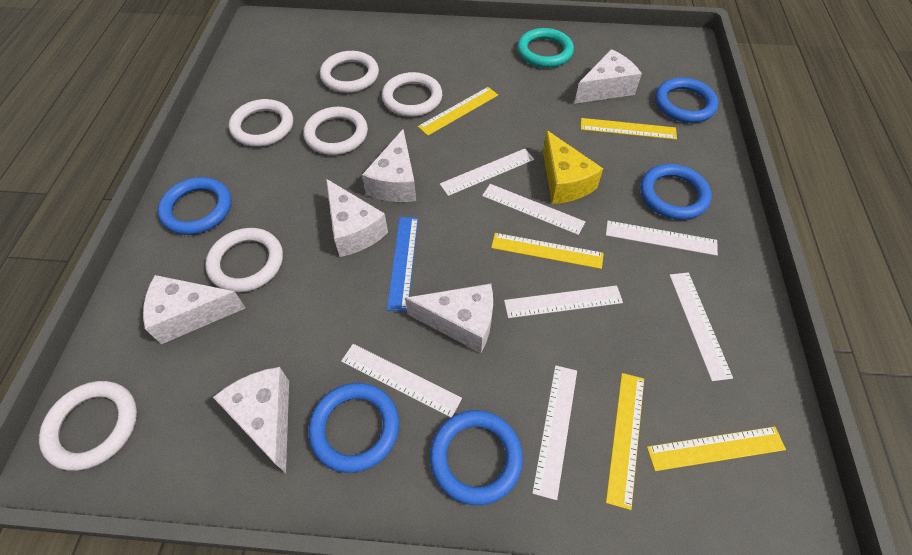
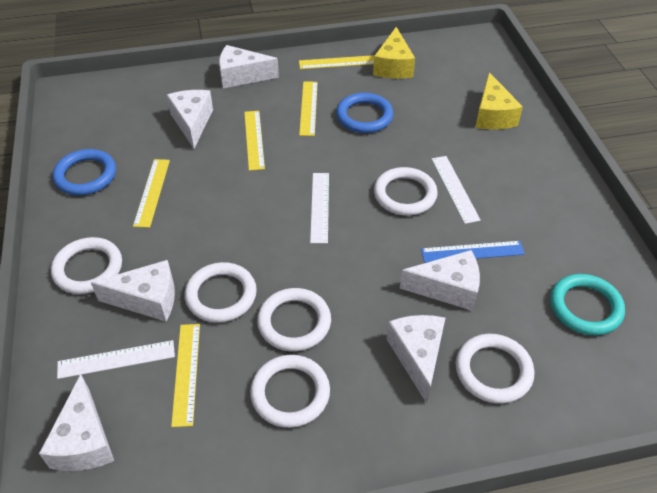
blue ring: 5 -> 2
white ruler: 7 -> 3
yellow cheese: 1 -> 2

